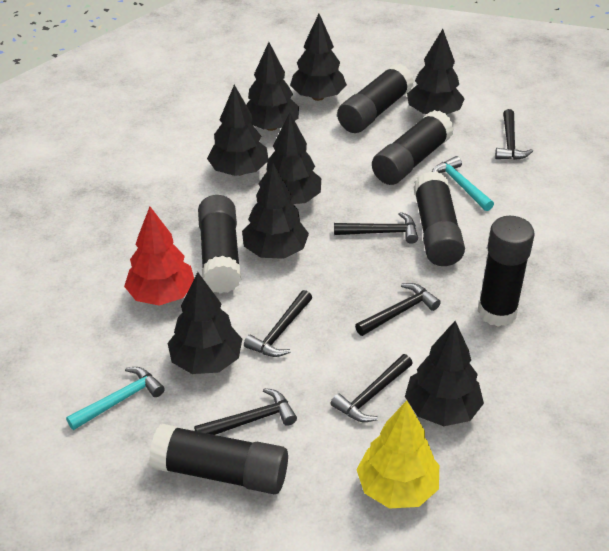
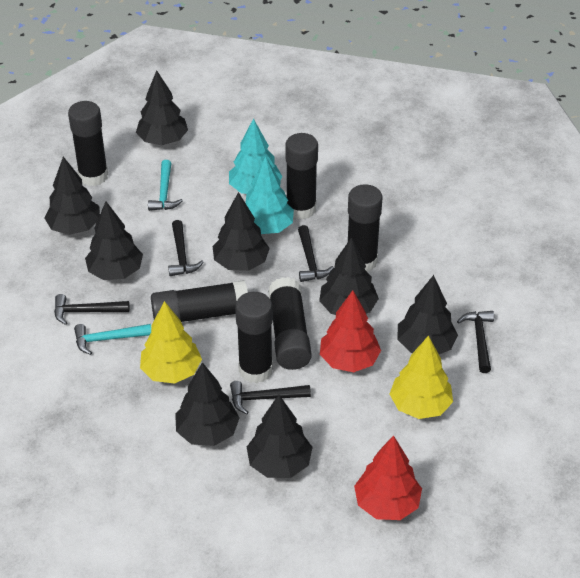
black hammer: 6 -> 5
red tree: 1 -> 2
turquoise tree: 0 -> 2
yellow tree: 1 -> 2

